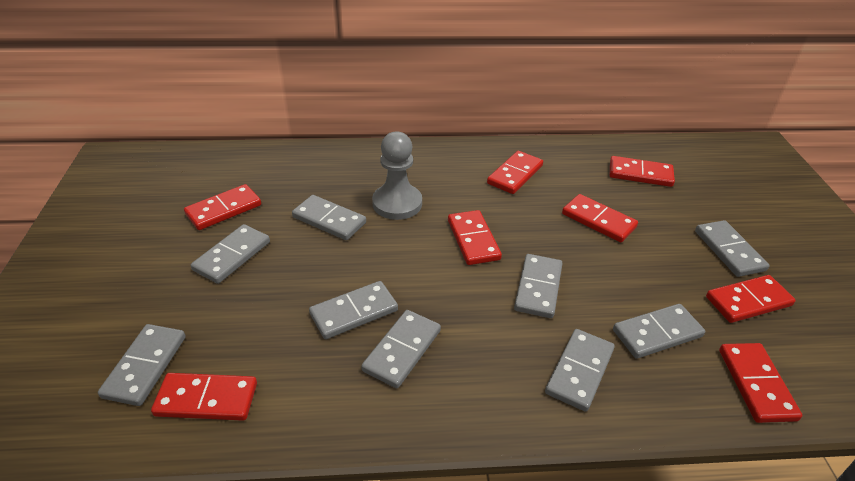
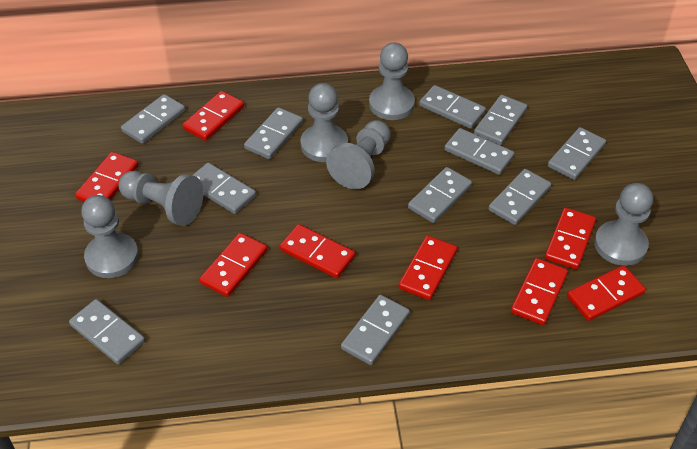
grey domino: 9 -> 11
grey pawn: 1 -> 6

